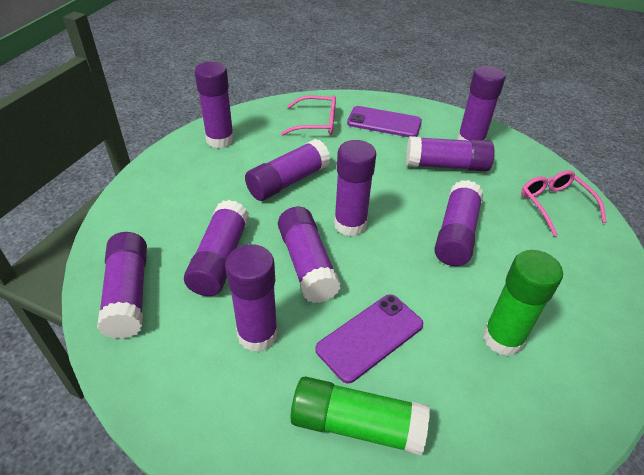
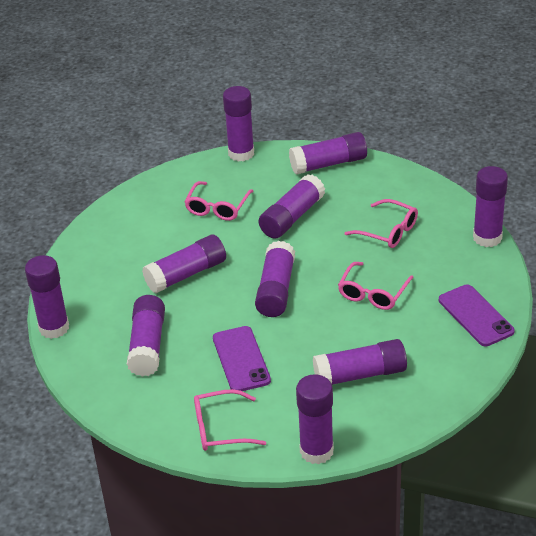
green glue stick: 2 -> 0
pink glasses: 2 -> 4

